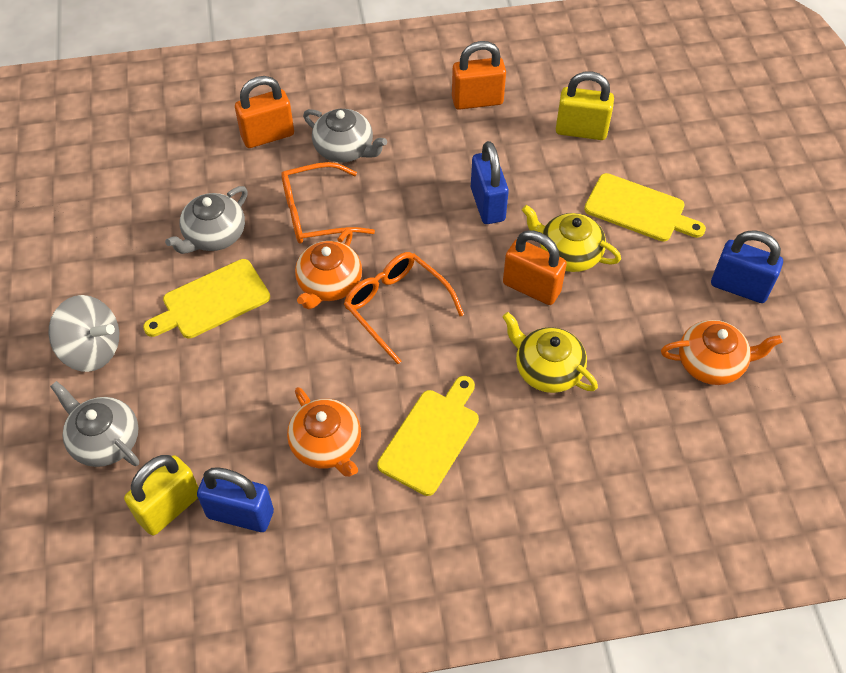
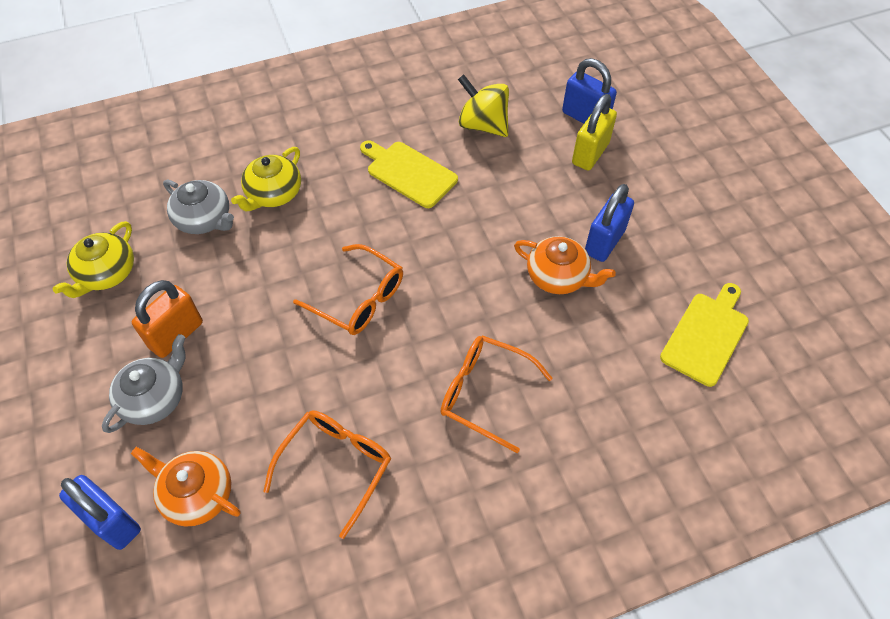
grey spinning top: 1 -> 0
grey teapot: 3 -> 2
orange glasses: 2 -> 3
orange padlock: 3 -> 1
orange teapot: 3 -> 2
yellow cutting board: 3 -> 2
yellow padlock: 2 -> 1
yellow spinning top: 0 -> 1

